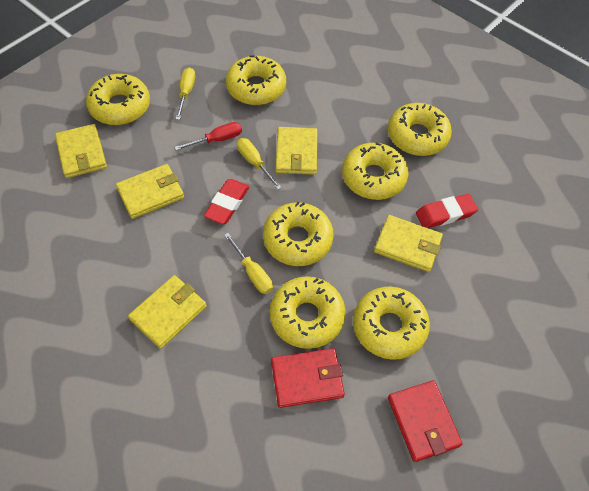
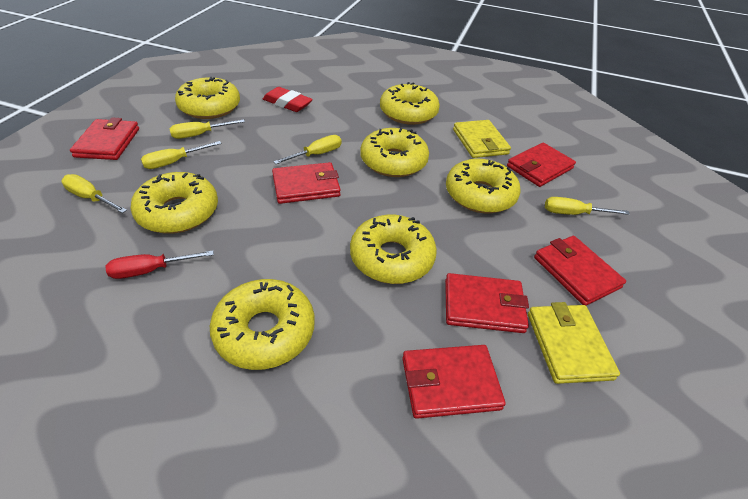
red eraser: 2 -> 1
red wallet: 2 -> 6
yellow screwdriver: 3 -> 5
yellow wallet: 5 -> 2

